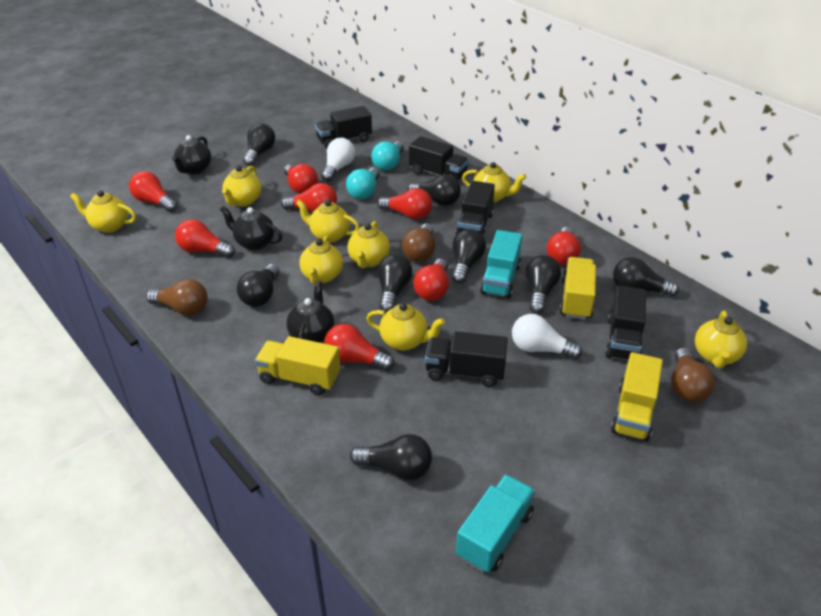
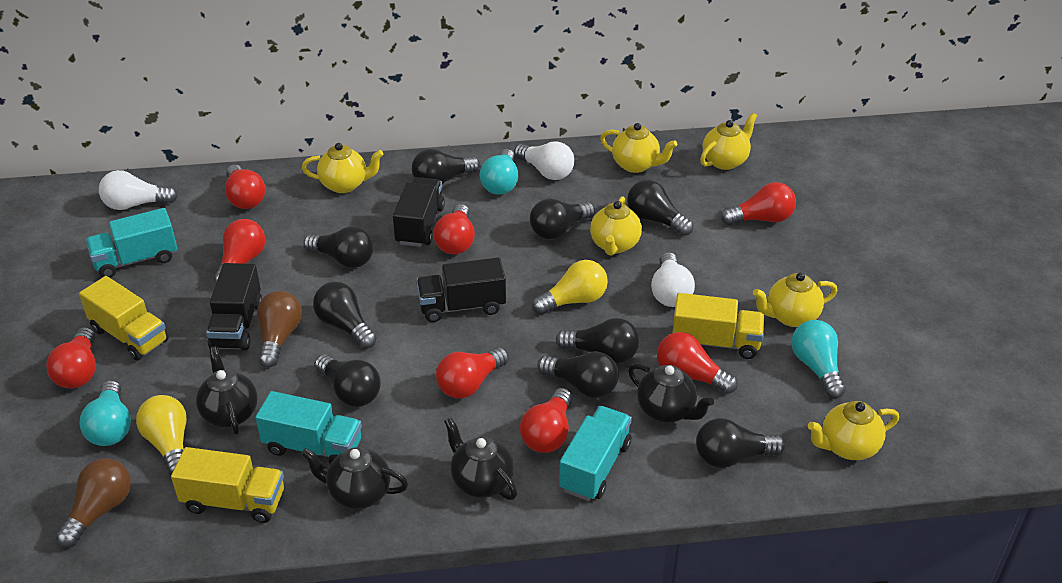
black light bulb: 8 -> 9
black teapot: 3 -> 4
black truck: 5 -> 3
brown light bulb: 3 -> 2
turquoise light bulb: 2 -> 3
turquoise truck: 2 -> 3
white light bulb: 2 -> 3
yellow light bulb: 0 -> 2
yellow teapot: 8 -> 6

